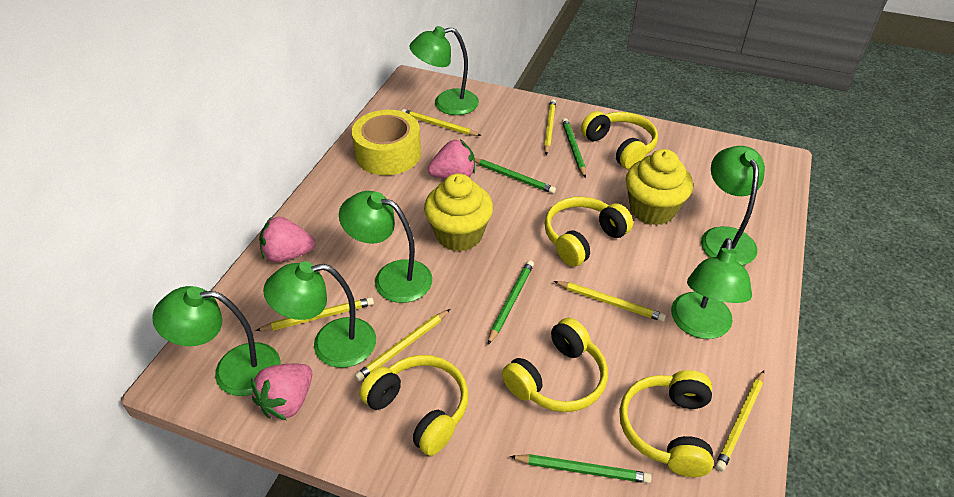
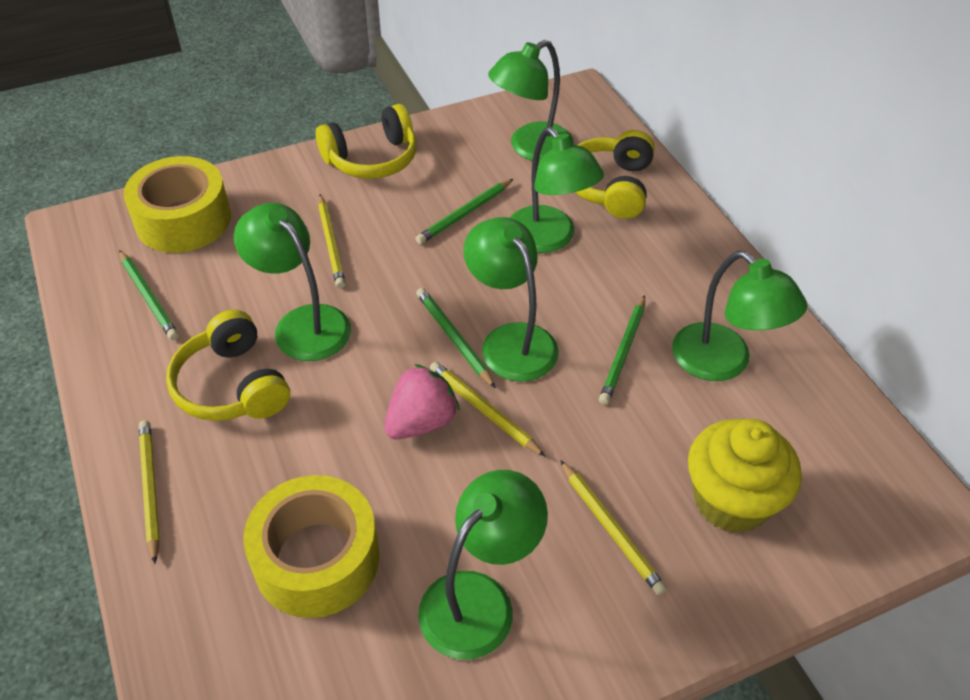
pink strawberry: 3 -> 1
yellow cupcake: 2 -> 1
yellow headphones: 5 -> 3
yellow pencil: 6 -> 4
yellow tape: 1 -> 2

